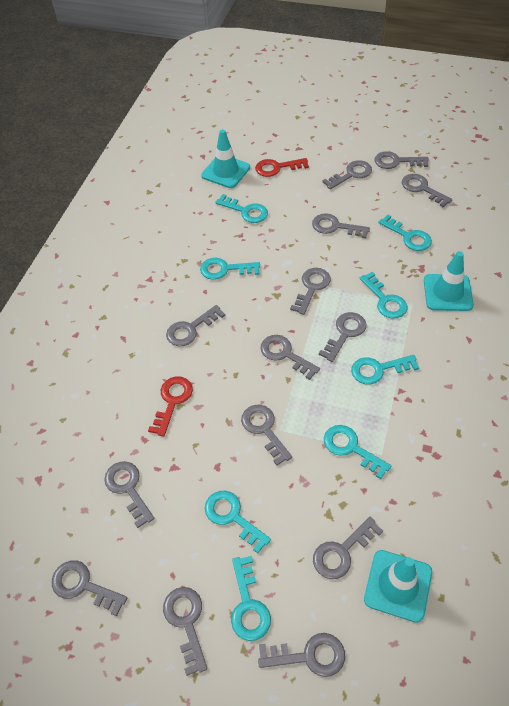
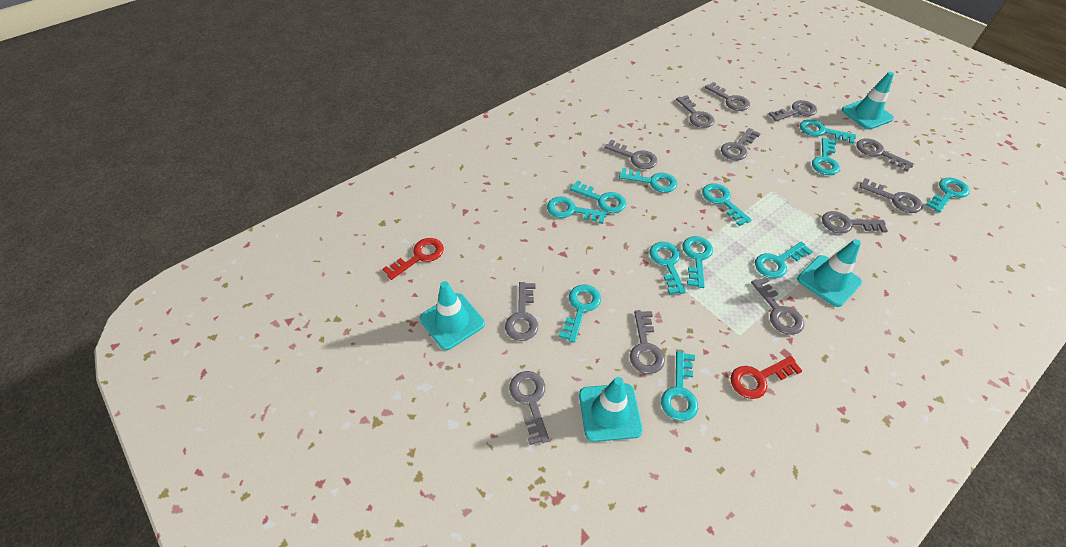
grey key: 14 -> 12
turquoise key: 8 -> 12
turquoise traffic cone: 3 -> 4

